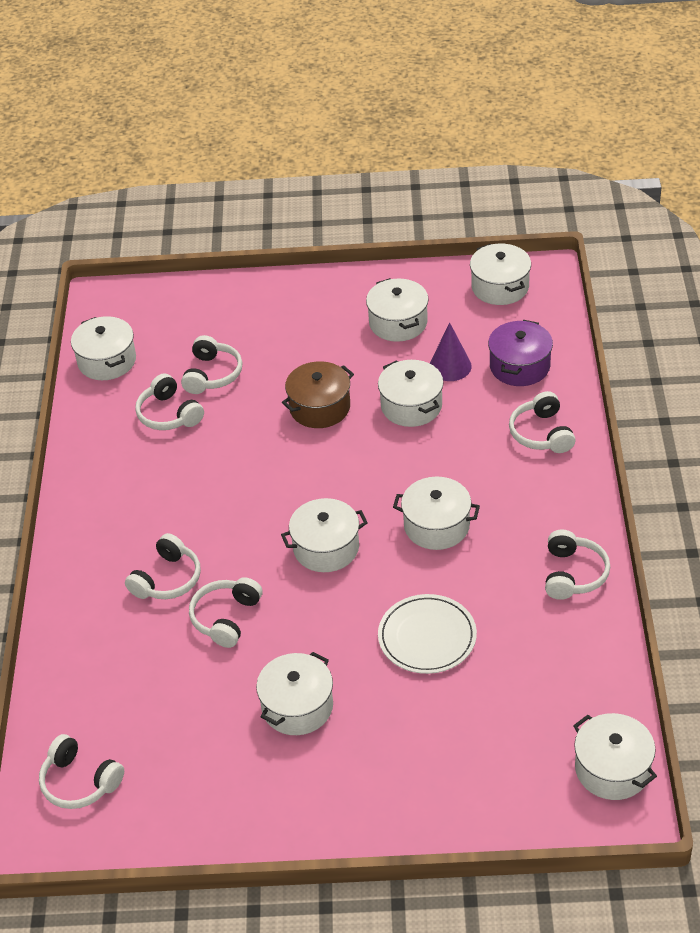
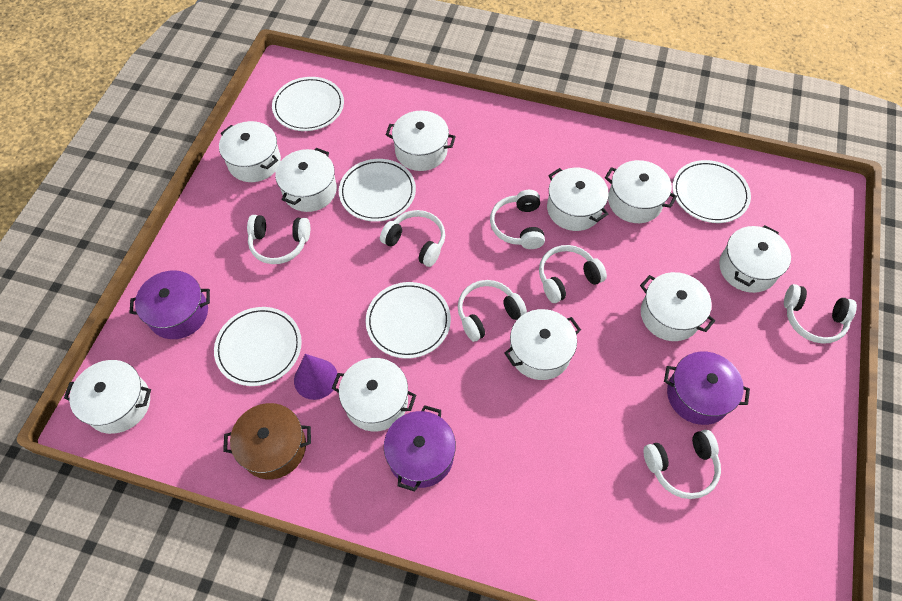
purple pot: 1 -> 3
white plate: 1 -> 5
white pot: 8 -> 10

